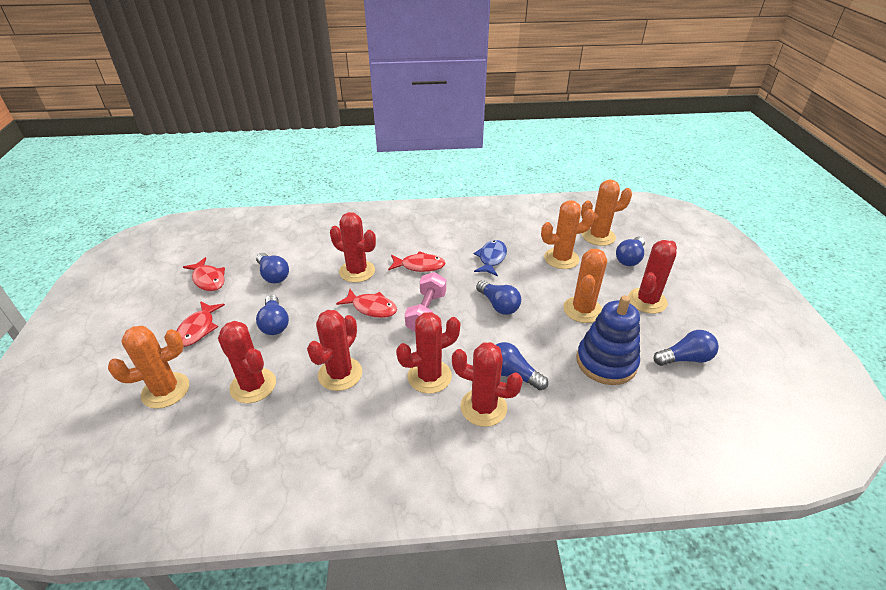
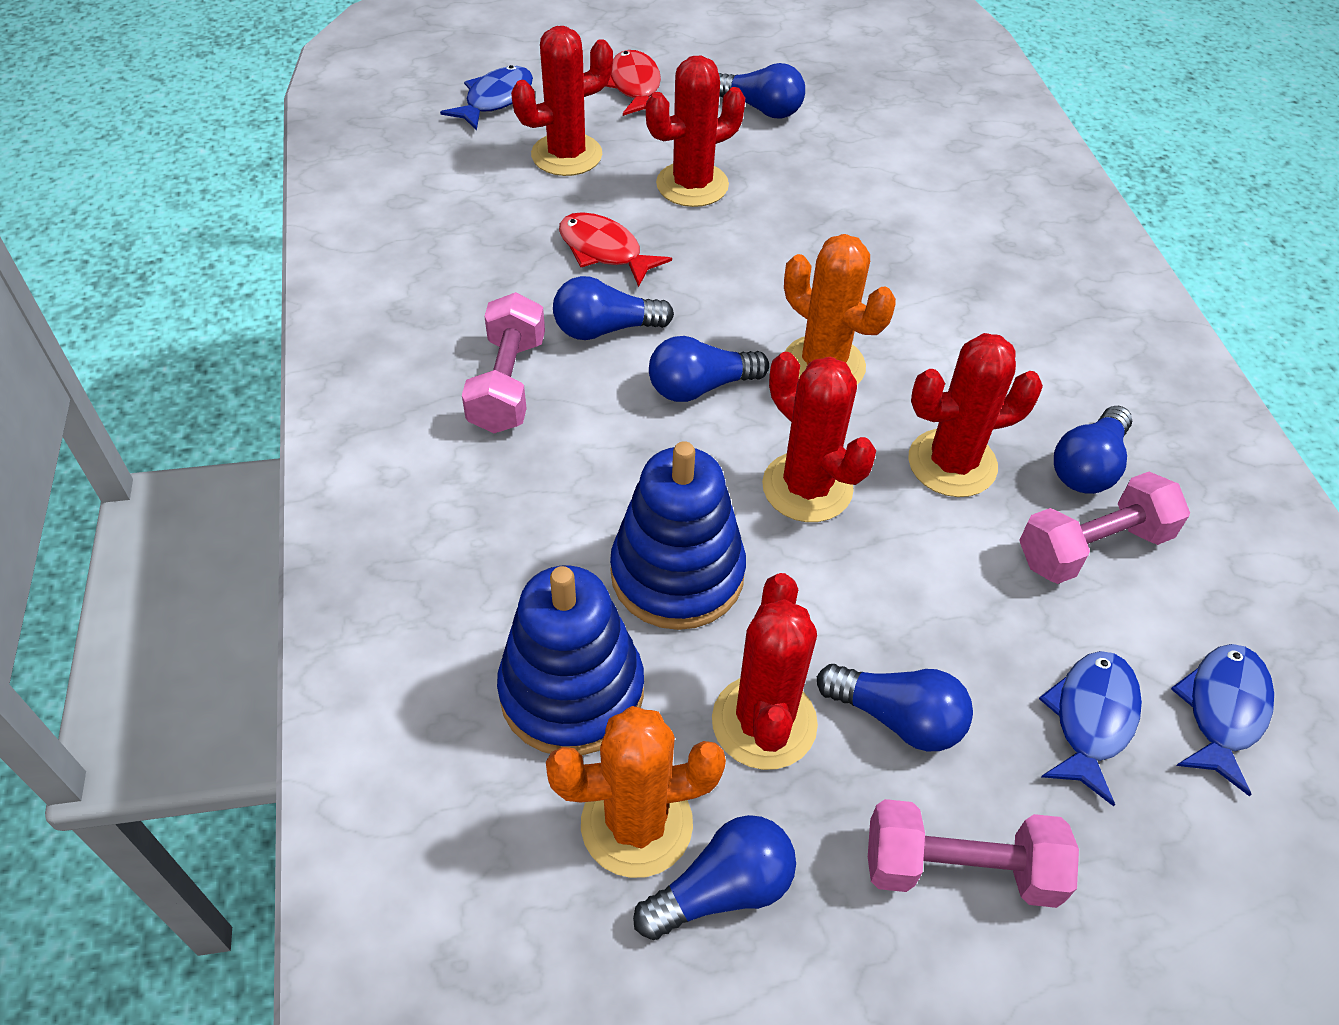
blue fish: 1 -> 3
blue stacking toy: 1 -> 2
orange cactus: 4 -> 2
pink dumbbell: 1 -> 3
red cactus: 6 -> 5
red fish: 4 -> 2

